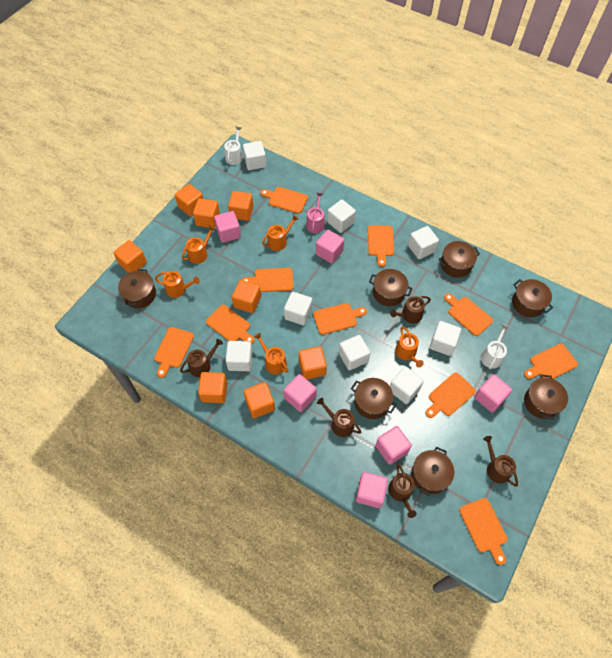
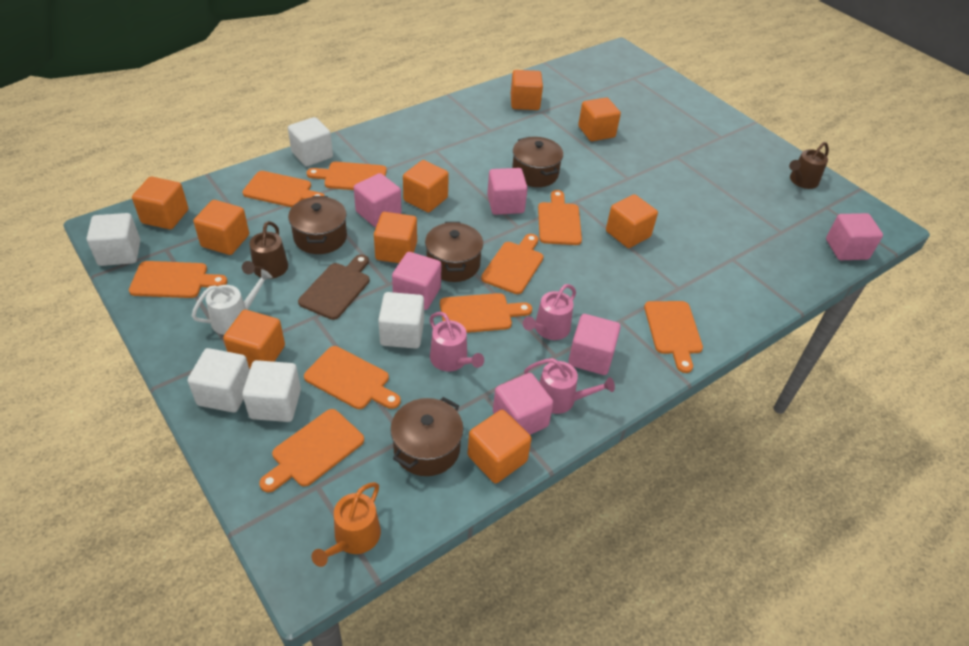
brown cutting board: 0 -> 1
brown pot: 7 -> 4
brown watering can: 5 -> 2
orange cube: 8 -> 9
orange cutting board: 10 -> 9
orange watering can: 5 -> 1
pink watering can: 1 -> 3
white cube: 8 -> 5
white watering can: 2 -> 1

